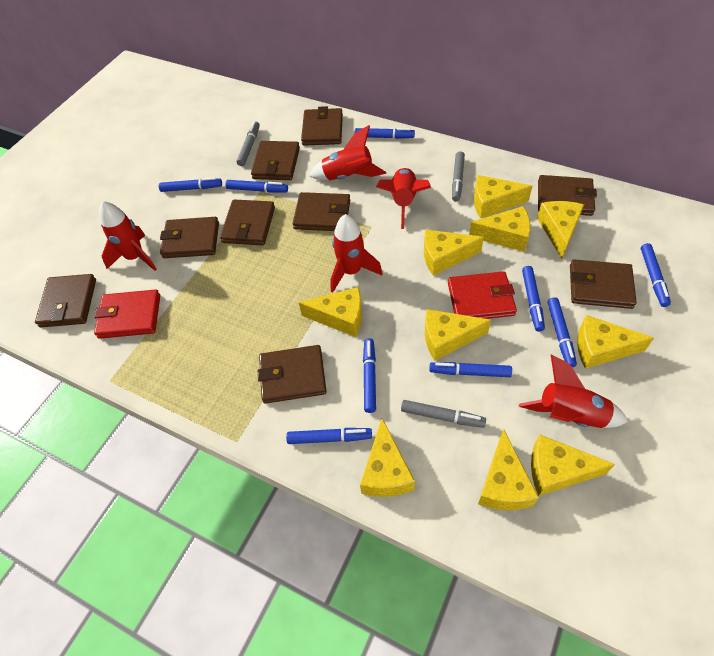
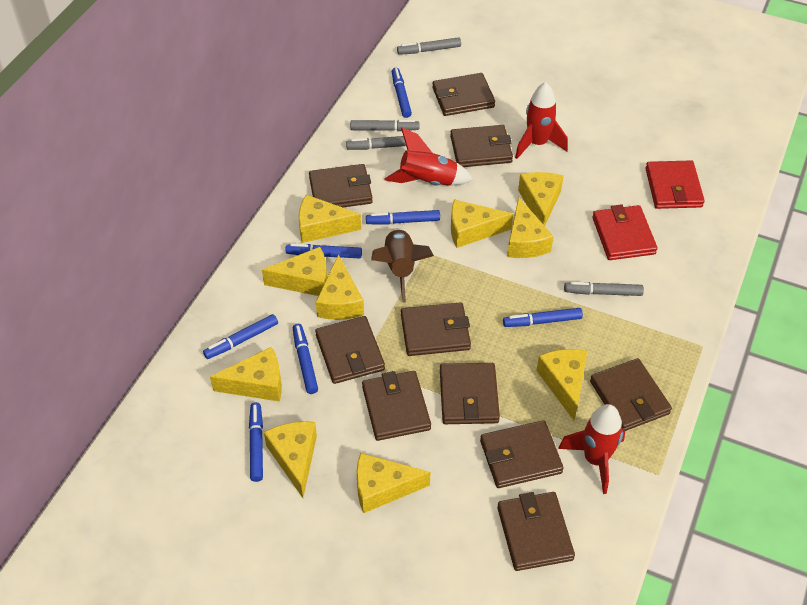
blue marker: 9 -> 7
brown rocket: 0 -> 1
brown wallet: 9 -> 10
grey marker: 3 -> 4
red rocket: 5 -> 3

